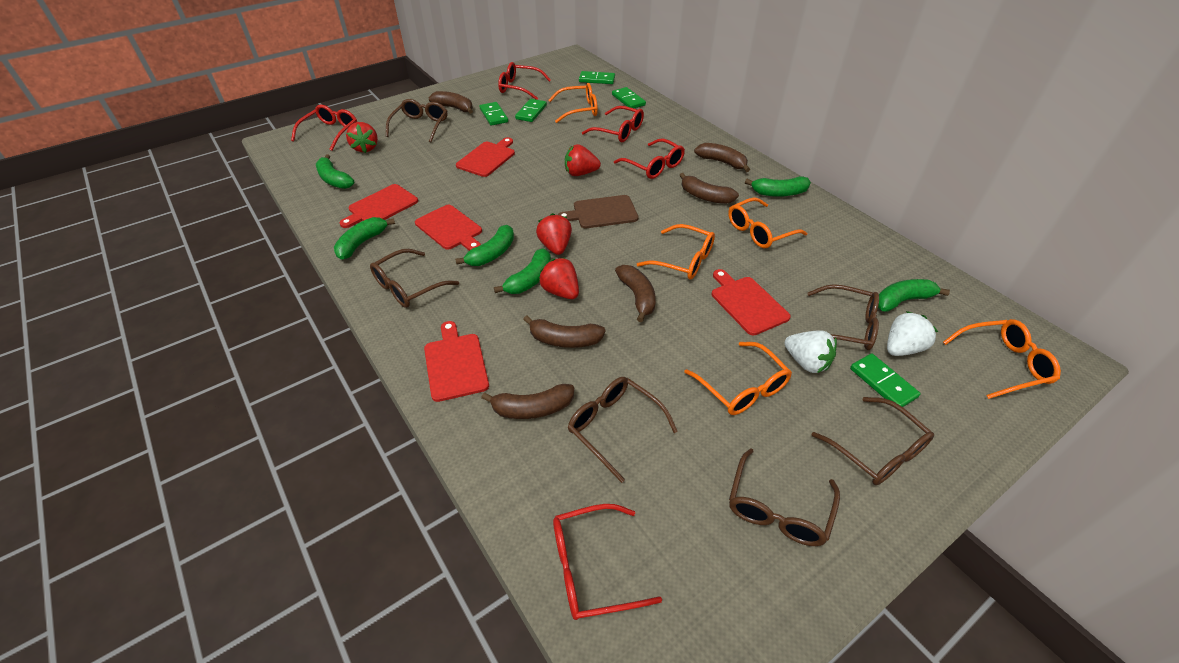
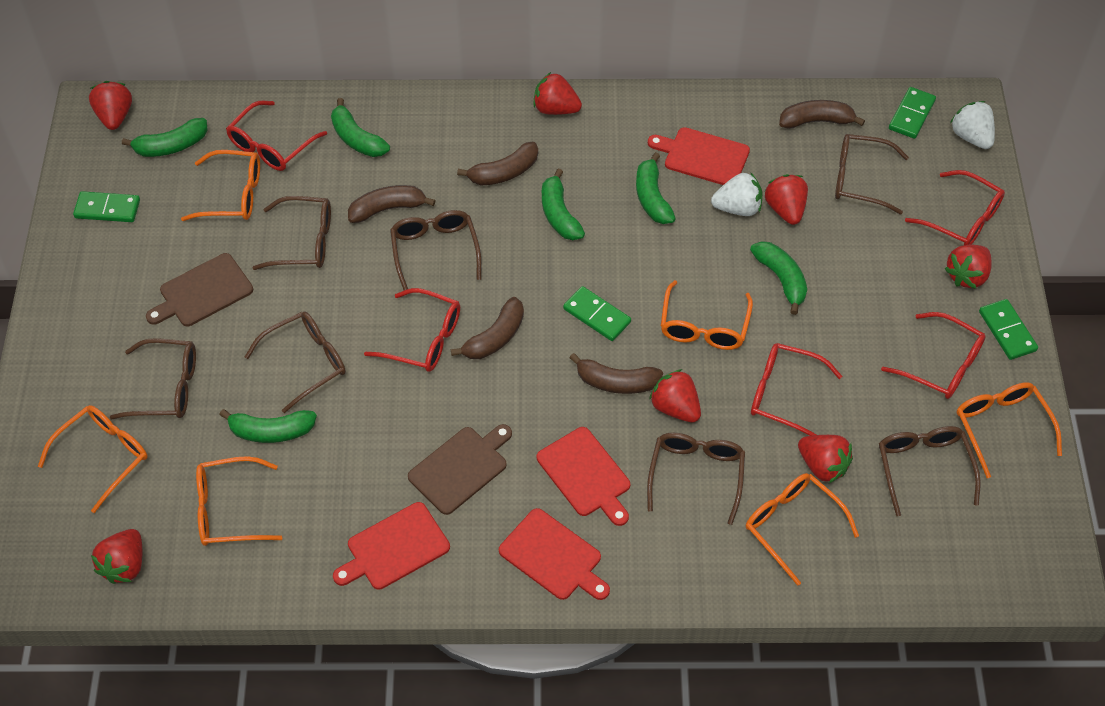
brown banana: 6 -> 5
brown cutting board: 1 -> 2
brown glasses: 6 -> 7
green domino: 5 -> 4
orange glasses: 5 -> 6
red cutting board: 5 -> 4
red strawberry: 4 -> 7

